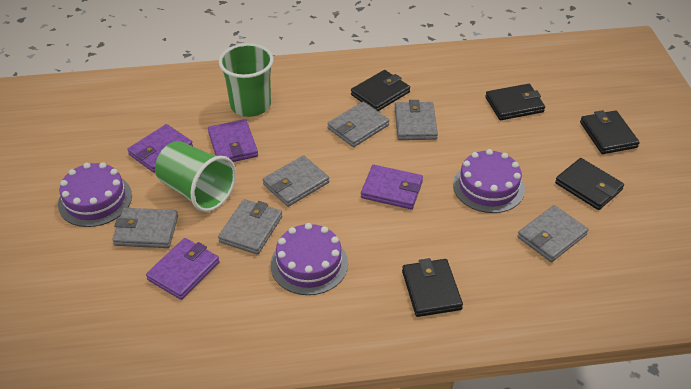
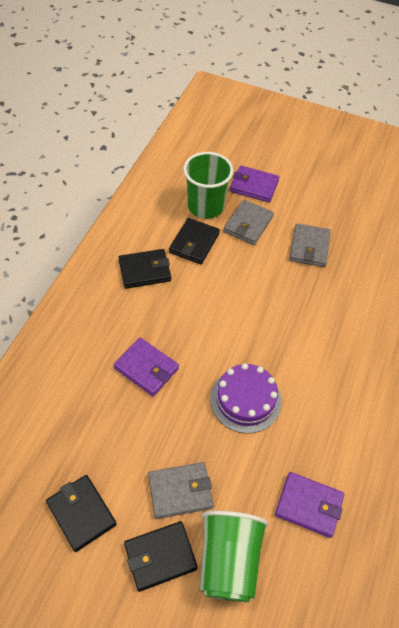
black wallet: 5 -> 4
grey wallet: 6 -> 3
purple cake: 3 -> 1
purple wallet: 4 -> 3

